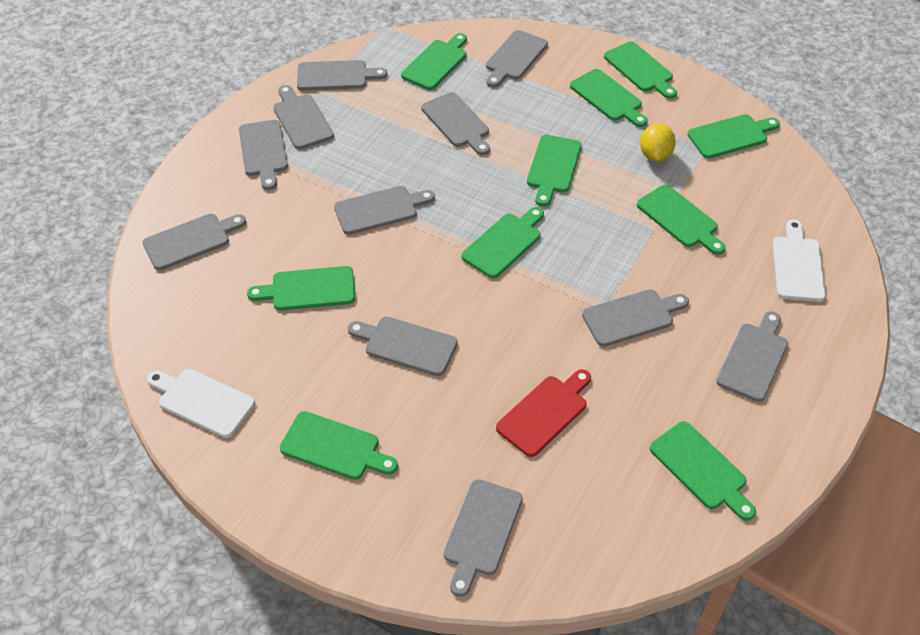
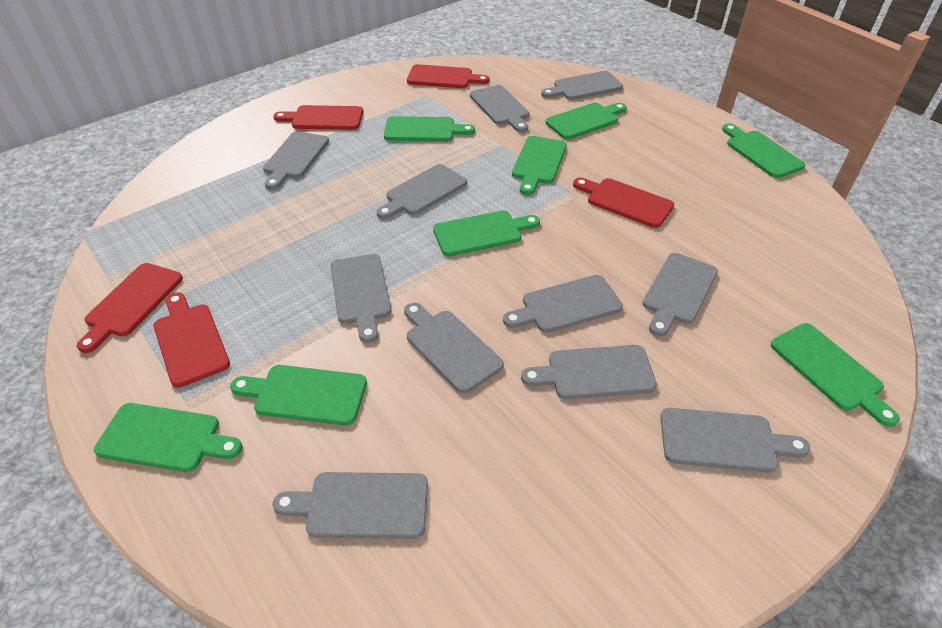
green cutting board: 10 -> 8
red cutting board: 1 -> 5
white cutting board: 2 -> 0
yellow lemon: 1 -> 0

